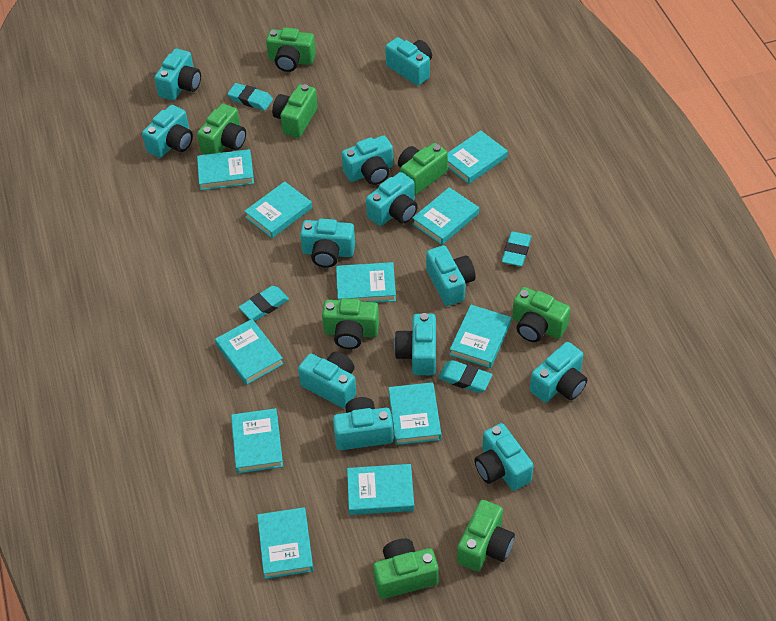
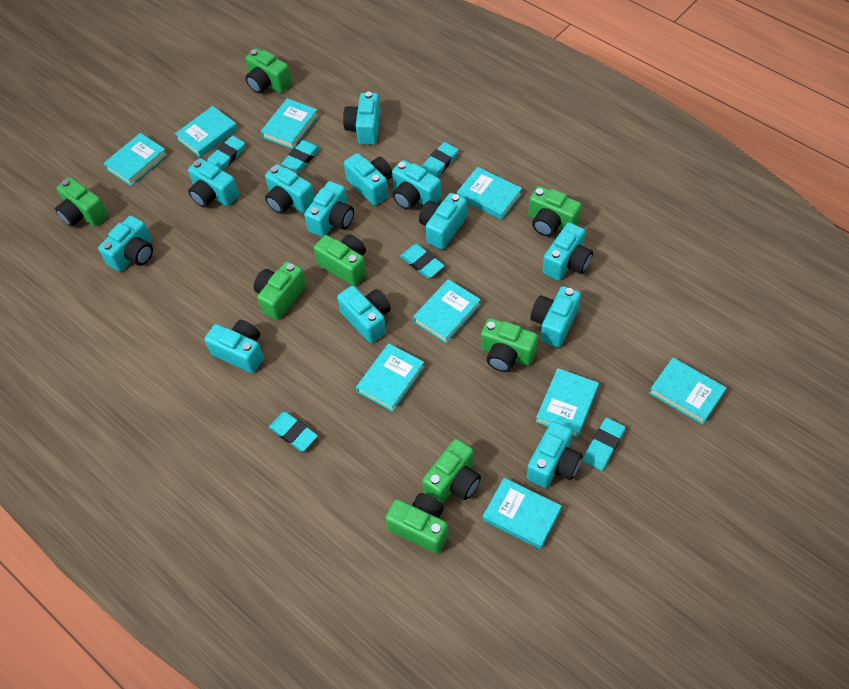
turquoise book: 11 -> 9
turquoise camera: 12 -> 13
turquoise eraser: 4 -> 6

